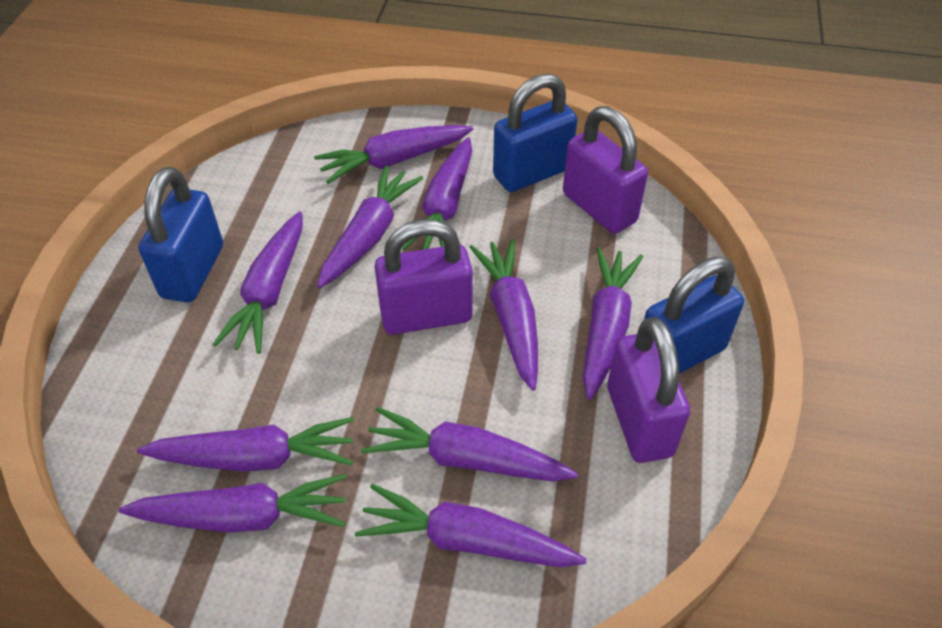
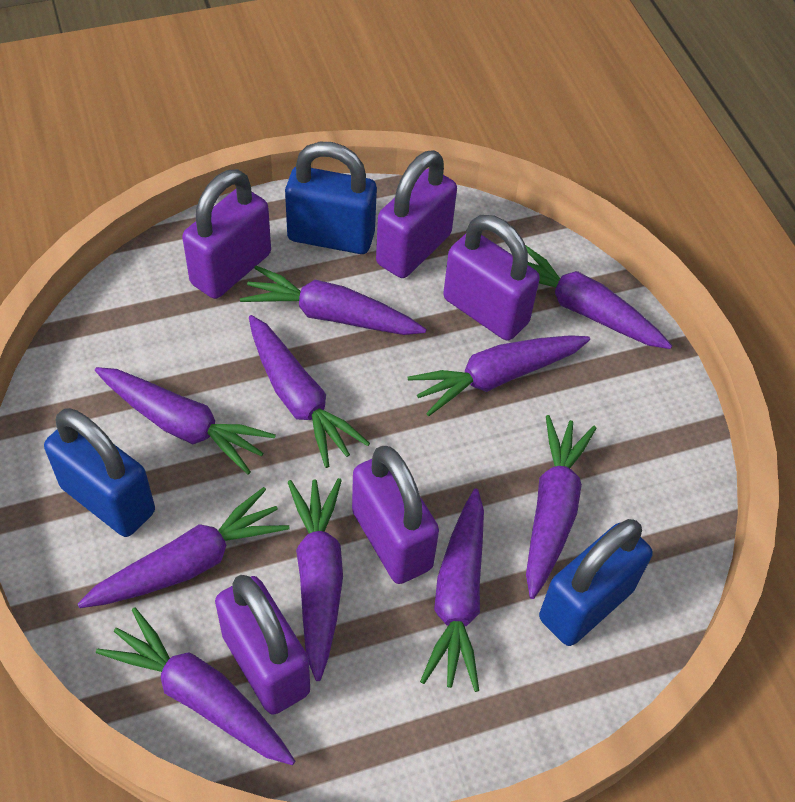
purple padlock: 3 -> 5

